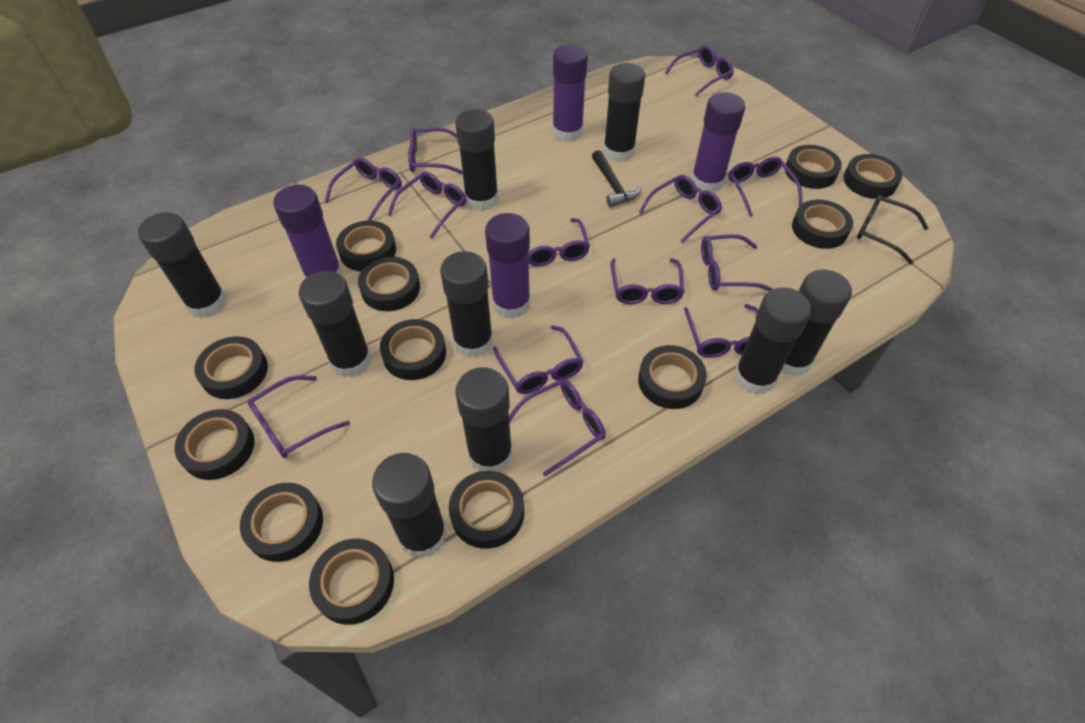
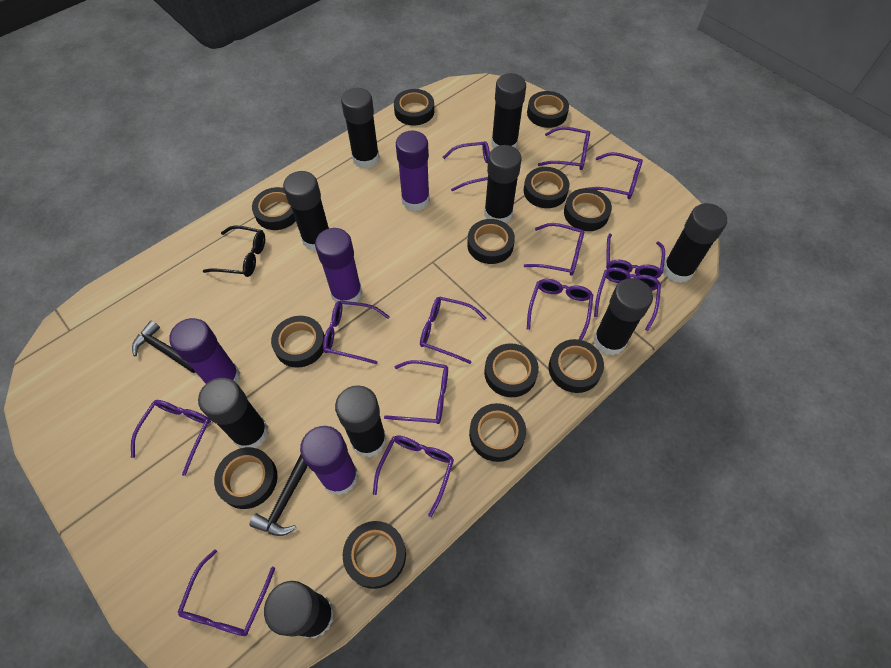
black hammer: 1 -> 2

